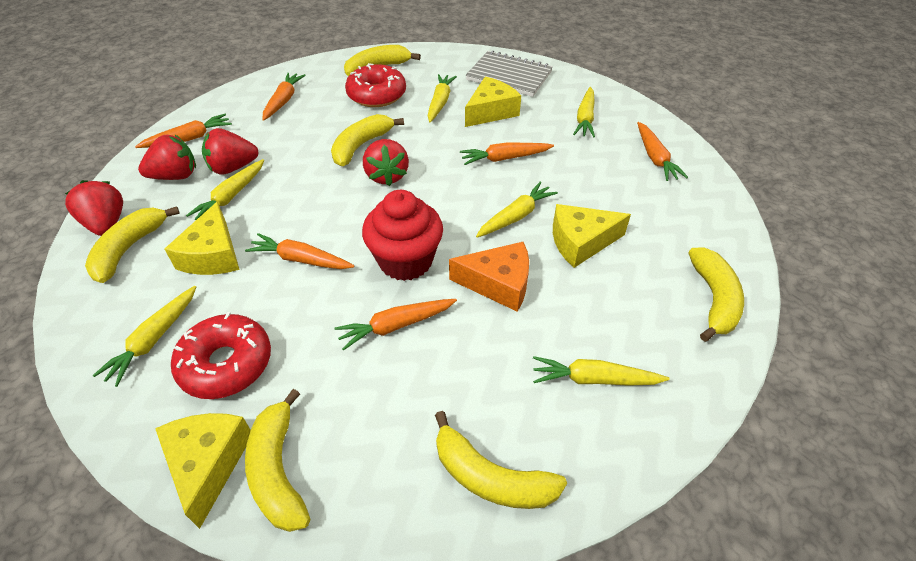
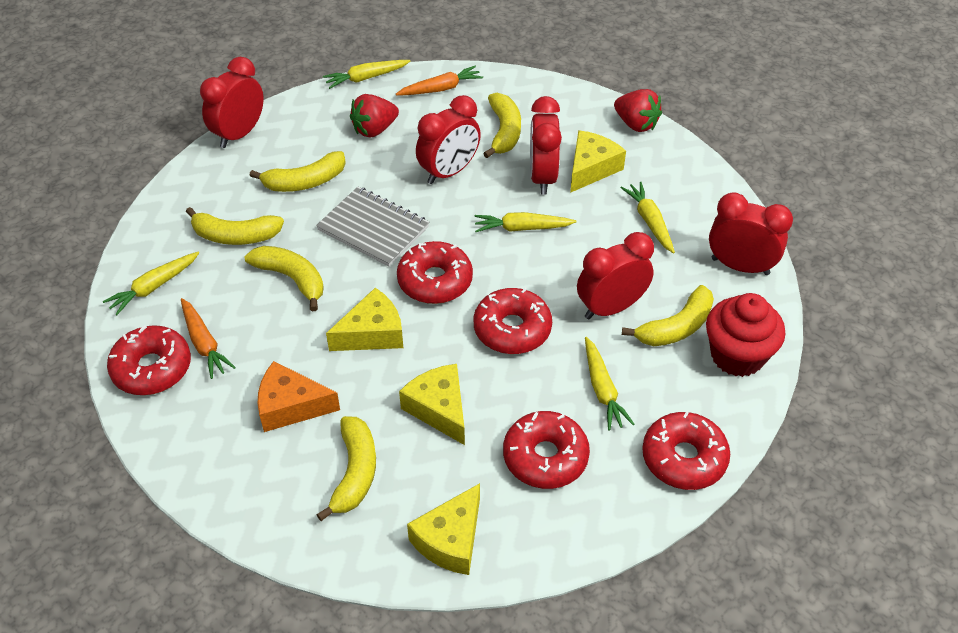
orange carrot: 6 -> 2
red clock: 0 -> 5
red donut: 2 -> 5
red strawberry: 4 -> 2
yellow carrot: 6 -> 5

